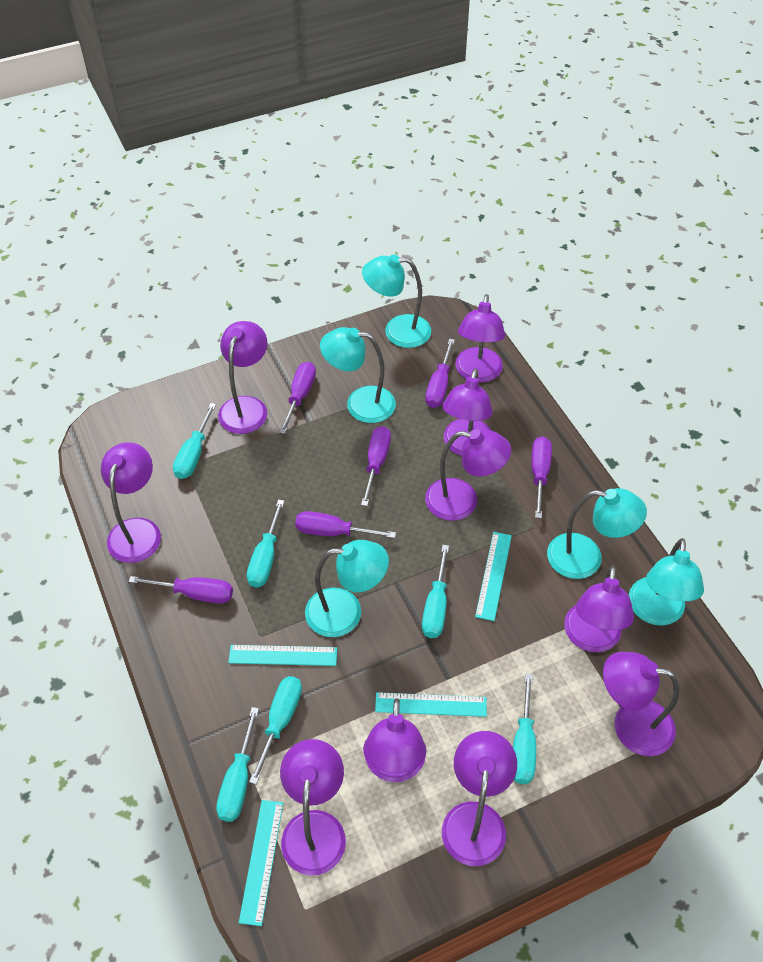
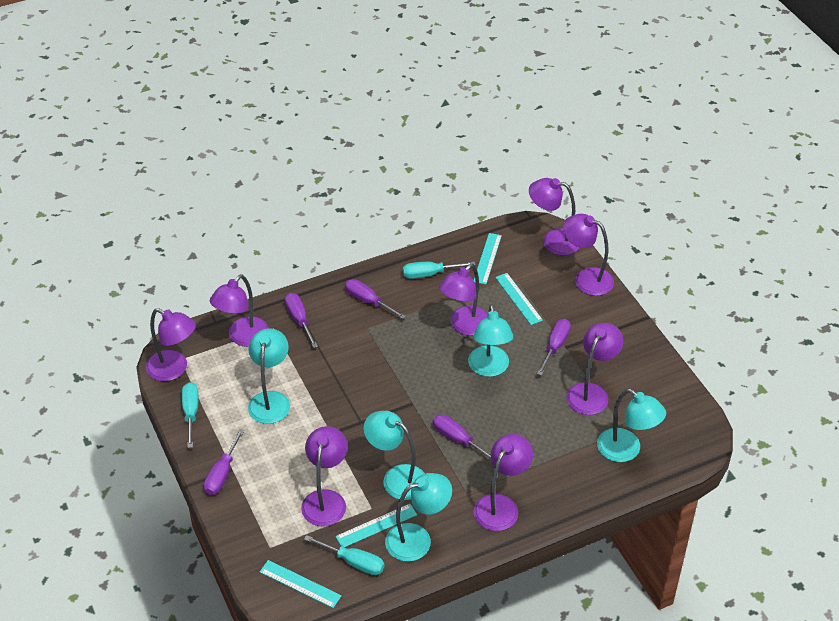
purple lamp: 10 -> 8
purple screwdriver: 6 -> 5
turquoise screwdriver: 6 -> 3

